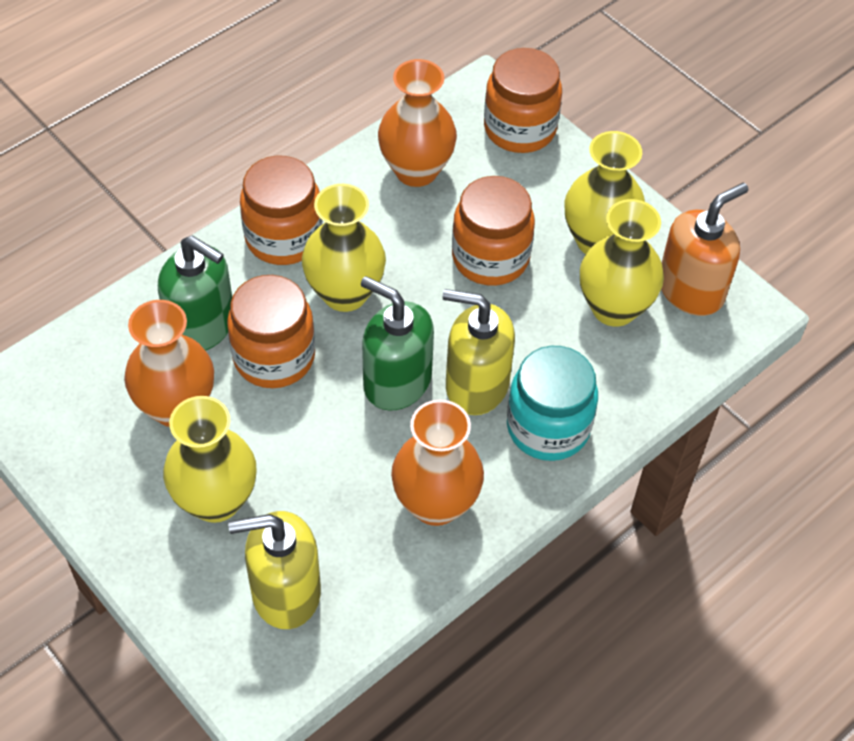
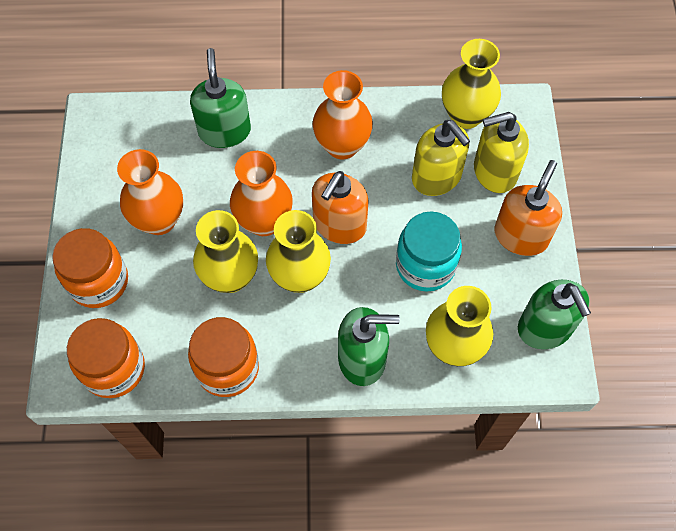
green soap dispenser: 2 -> 3
orange jar: 4 -> 3
orange soap dispenser: 1 -> 2

